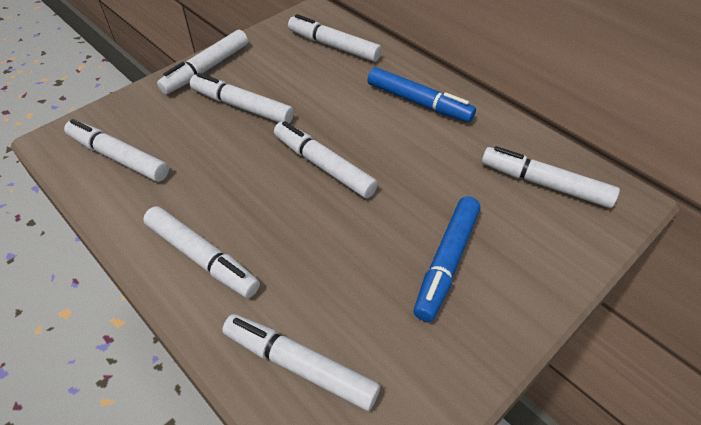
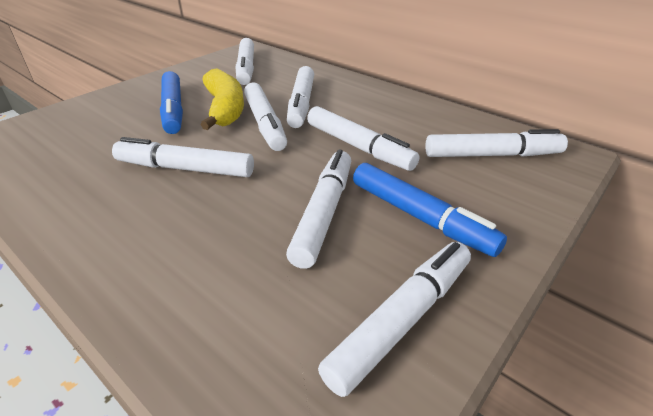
yellow banana: 0 -> 1

